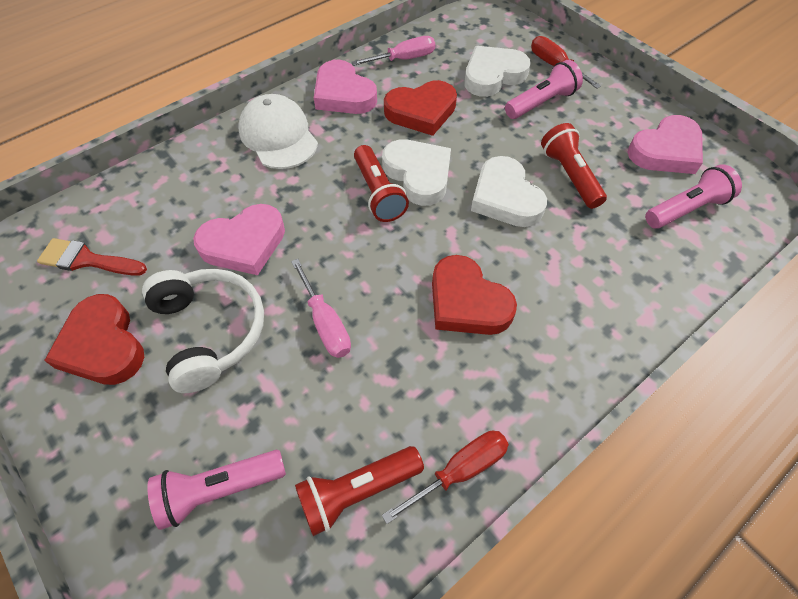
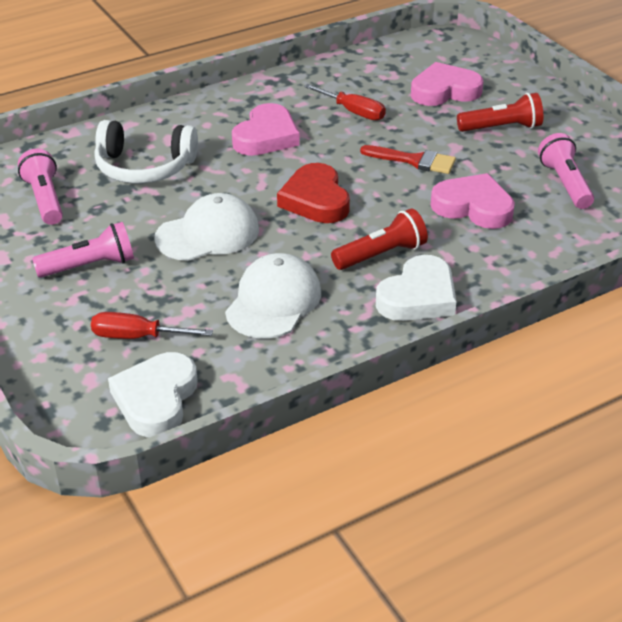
pink screwdriver: 2 -> 0
red flashlight: 3 -> 2
red heart: 3 -> 1
white cap: 1 -> 2
white heart: 3 -> 2

